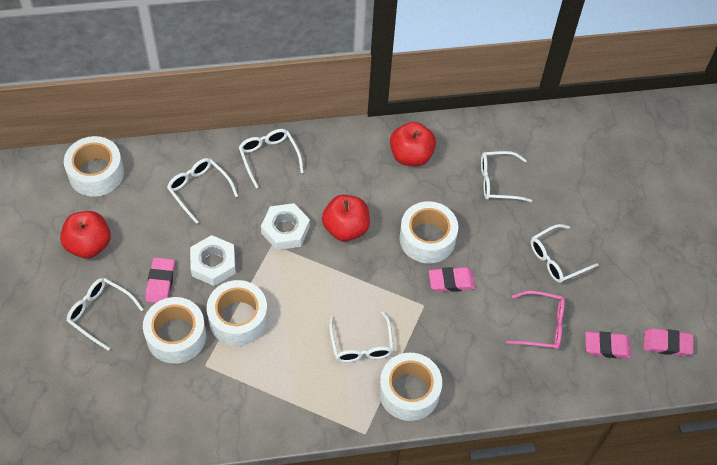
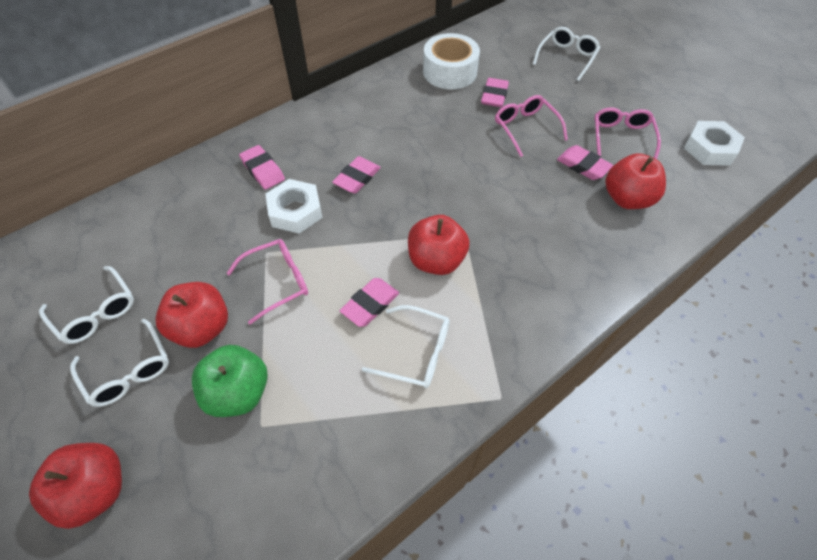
green apple: 0 -> 1
pink eraser: 4 -> 5
pink glasses: 1 -> 3
red apple: 3 -> 4
white glasses: 6 -> 4
white tape: 5 -> 1

